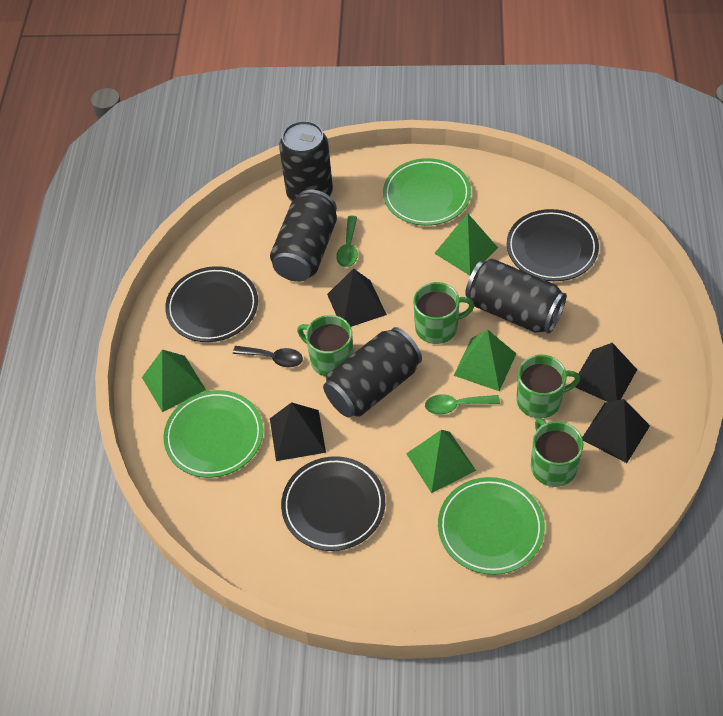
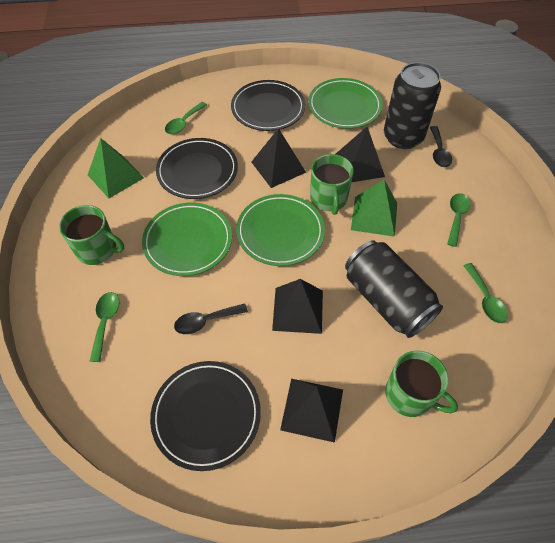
black can: 4 -> 2
black spoon: 1 -> 2
green mug: 4 -> 3
green pyramid: 4 -> 2
green spoon: 2 -> 4

